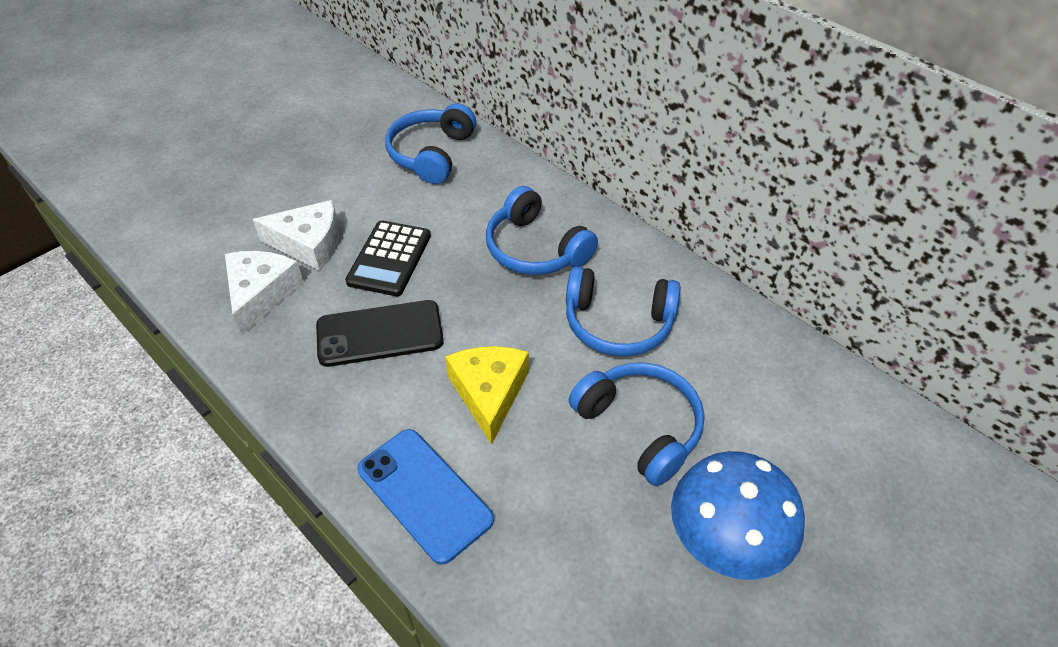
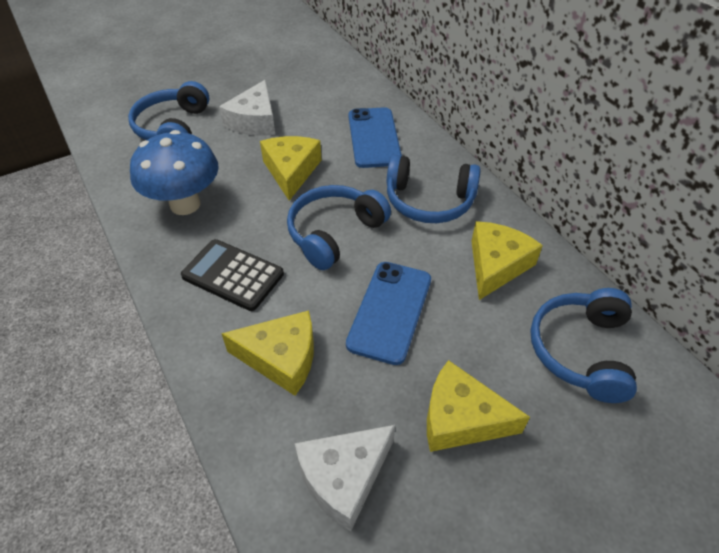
black phone: 1 -> 0
blue phone: 1 -> 2
yellow cheese: 1 -> 4

